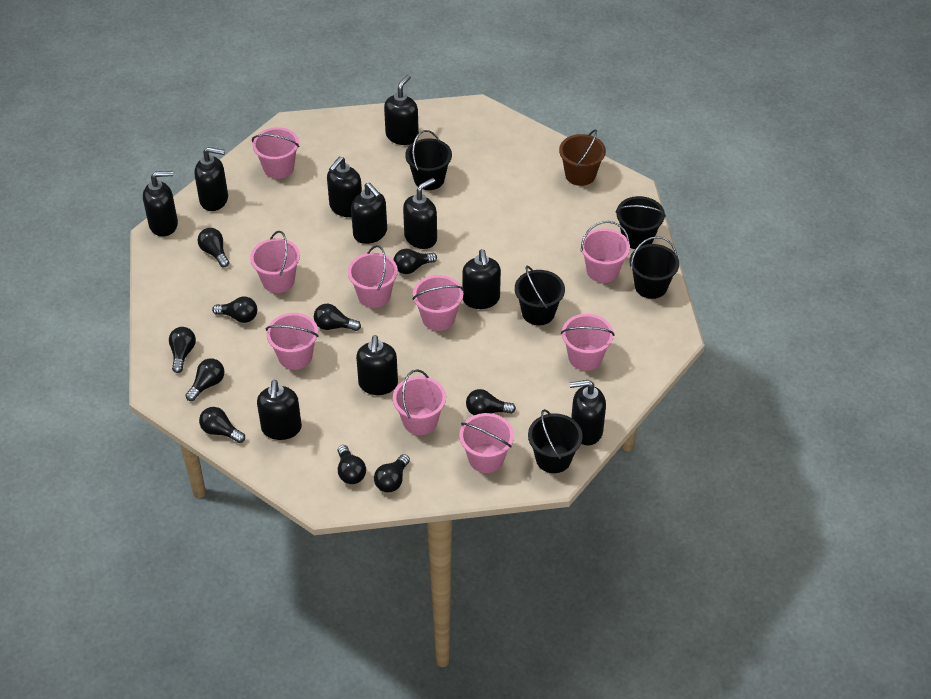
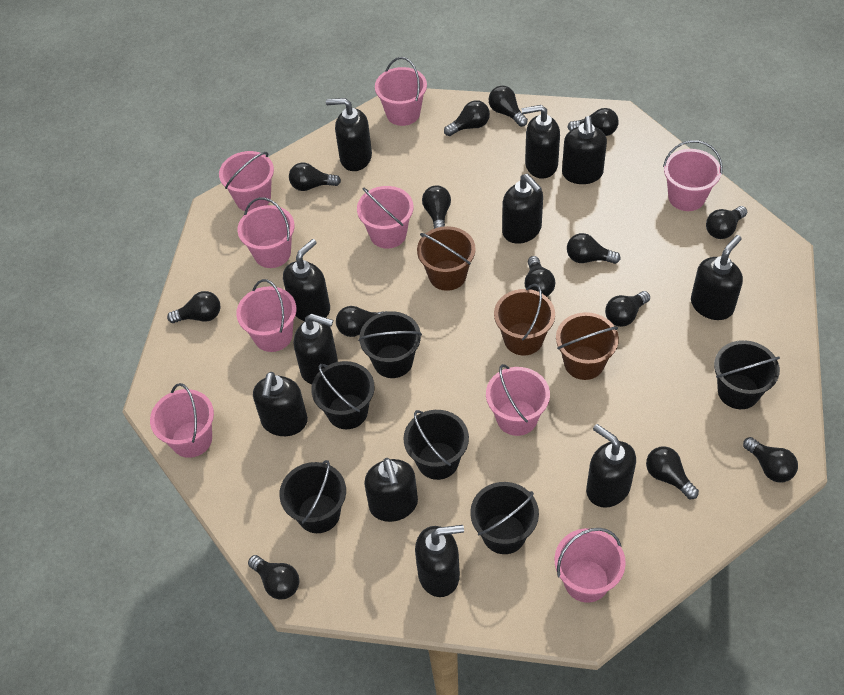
black bucket: 5 -> 6
black light bulb: 10 -> 14
black soap dispenser: 10 -> 11
brown bucket: 1 -> 3

